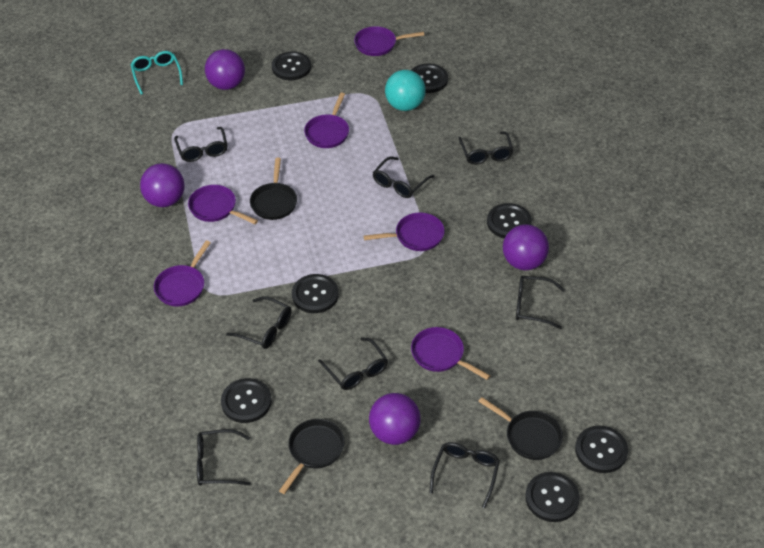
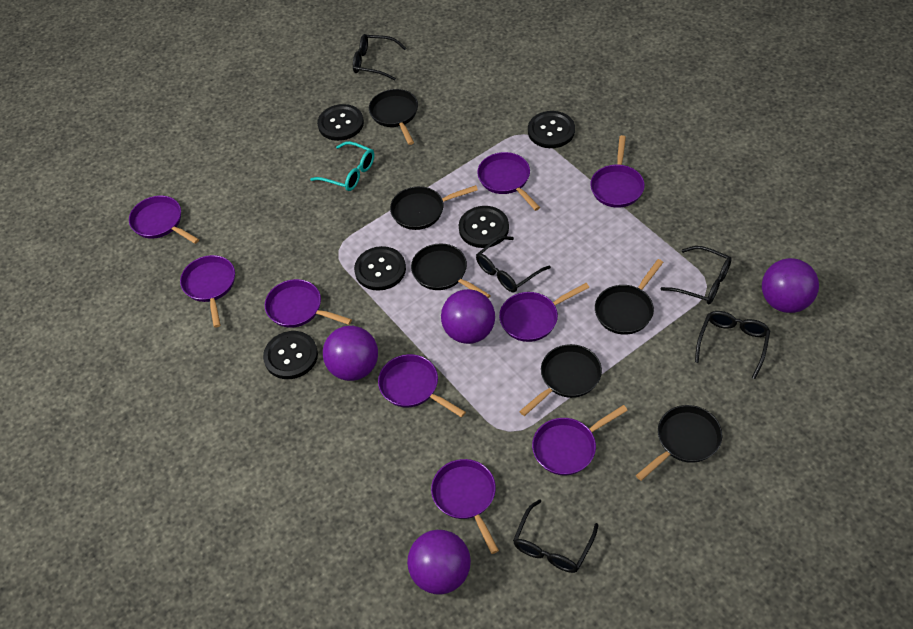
black button: 7 -> 5
black glasses: 8 -> 5
black pan: 3 -> 6
purple pan: 6 -> 9
turquoise ball: 1 -> 0

